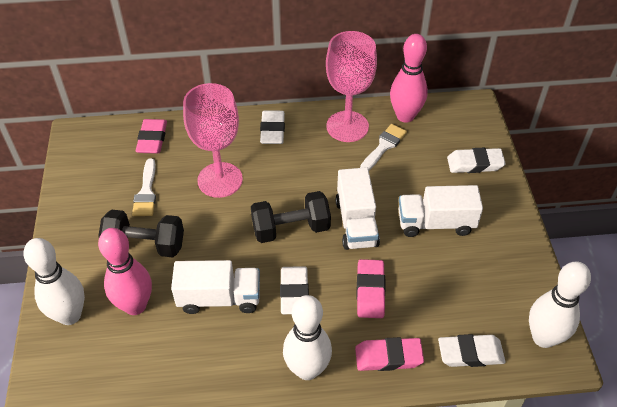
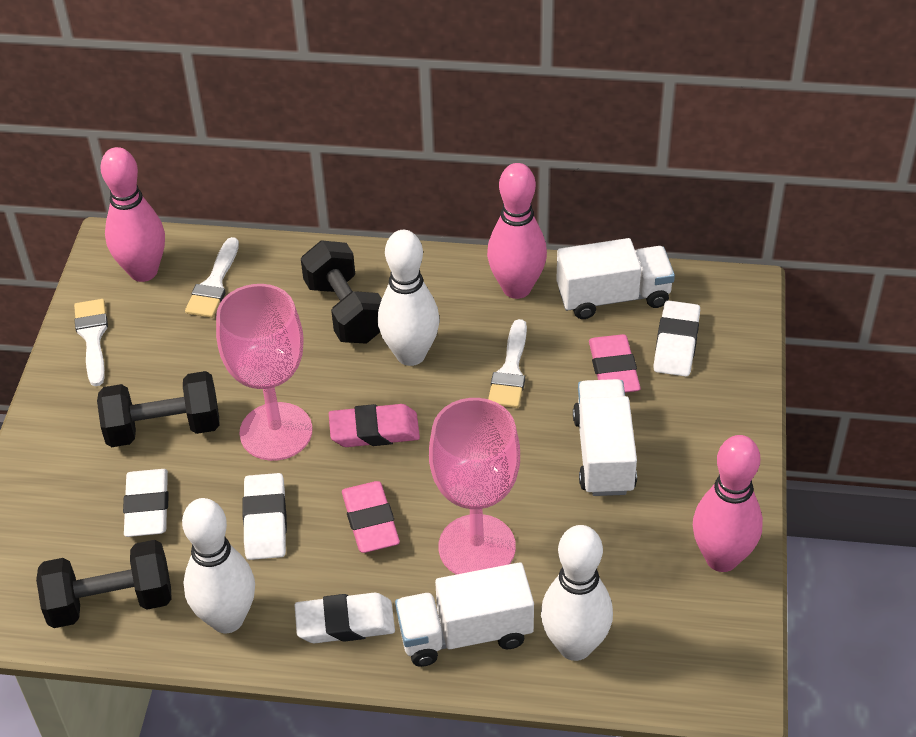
black dumbbell: 2 -> 3
pink bowling pin: 2 -> 3
white brush: 2 -> 3

